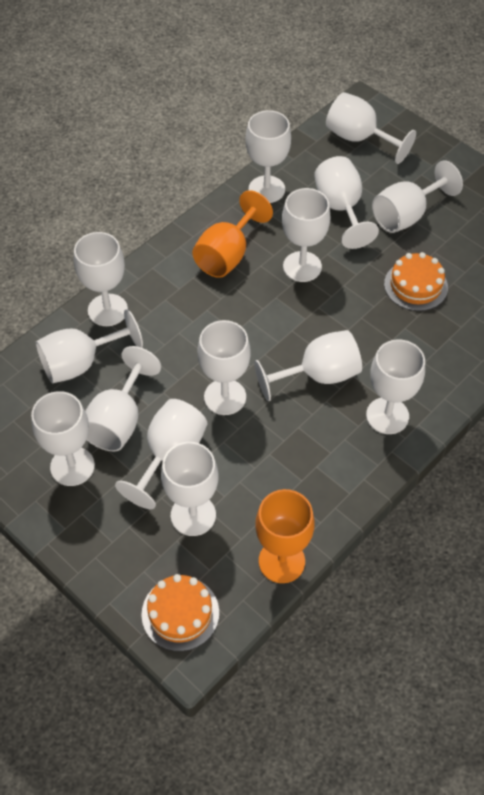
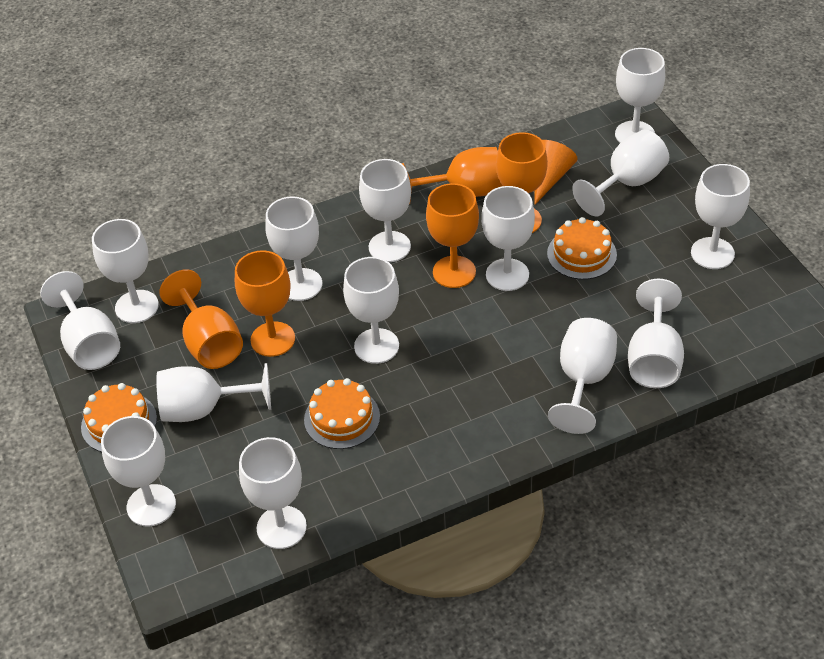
orange cake: 2 -> 3
orange cone: 0 -> 1
orange goblet: 2 -> 5

